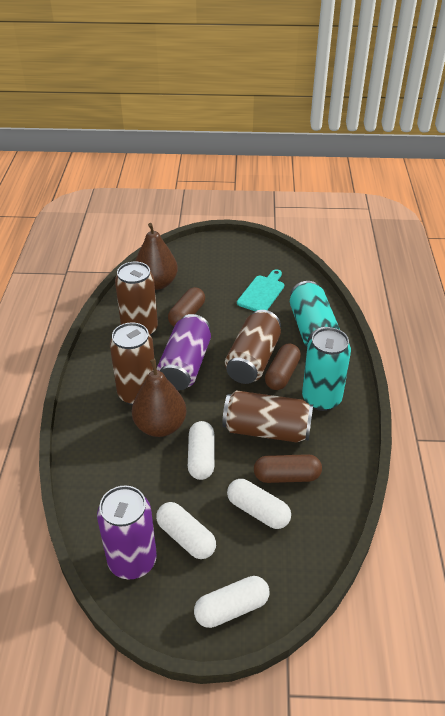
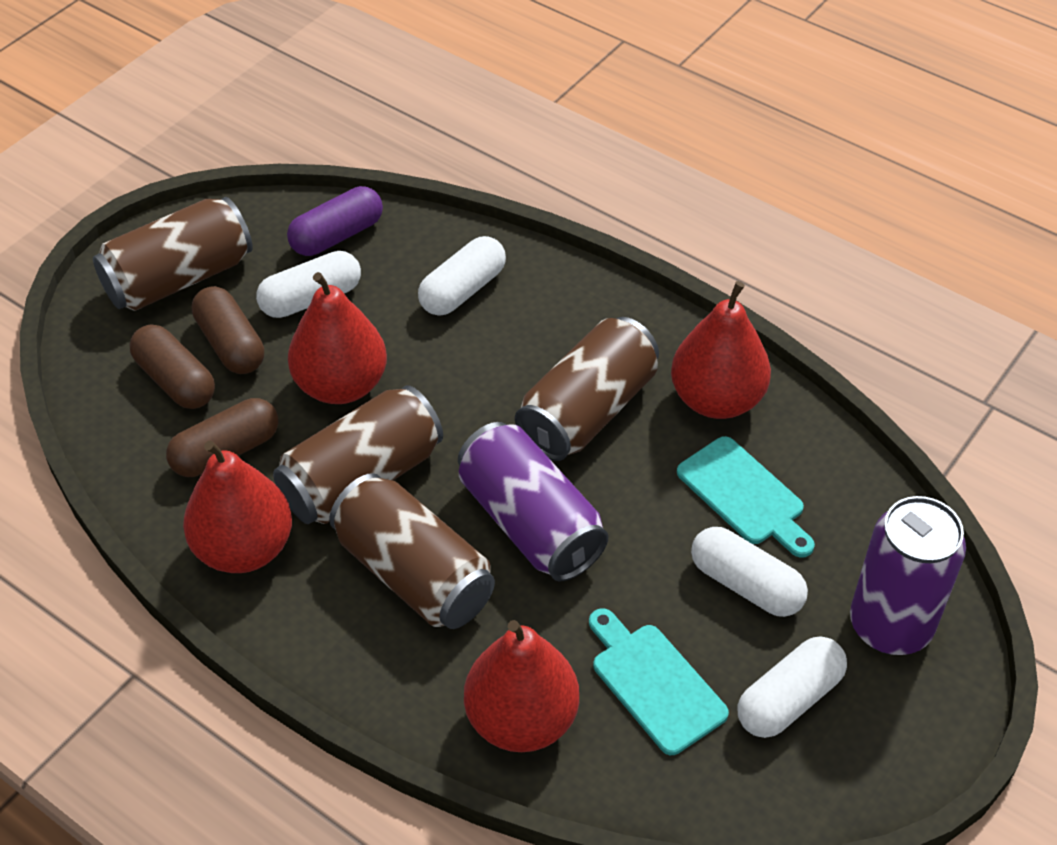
brown pear: 2 -> 0
purple capsule: 0 -> 1
red pear: 0 -> 4
turquoise can: 2 -> 0
turquoise cutting board: 1 -> 2

